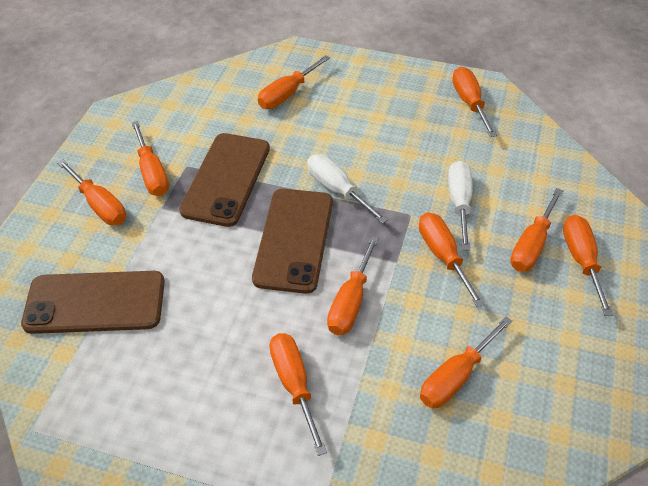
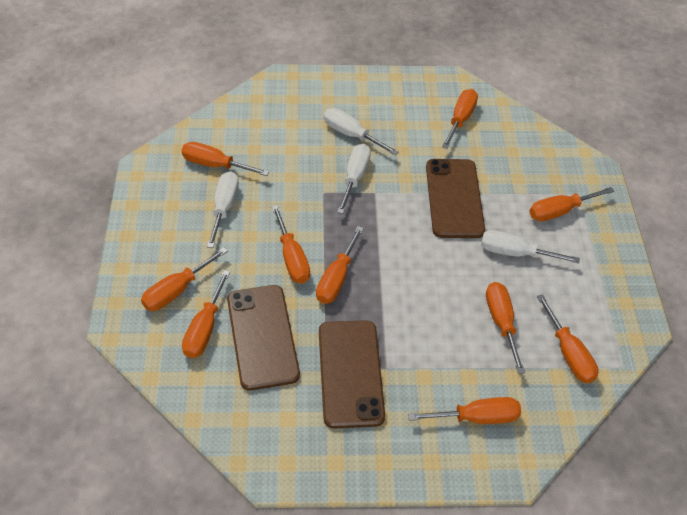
white screwdriver: 2 -> 4

